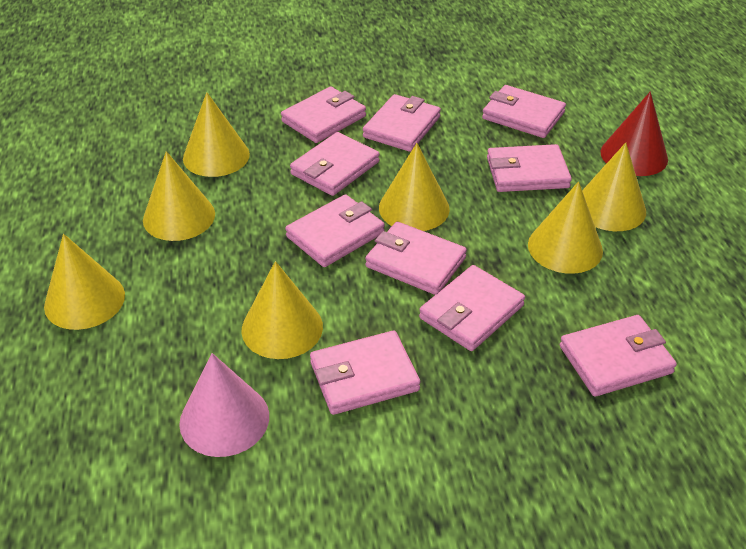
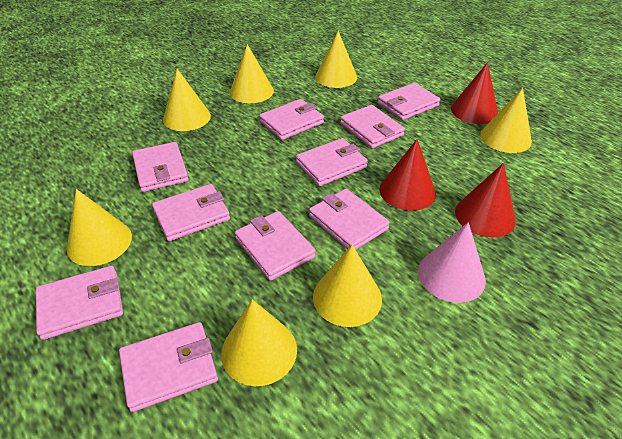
red cone: 1 -> 3

